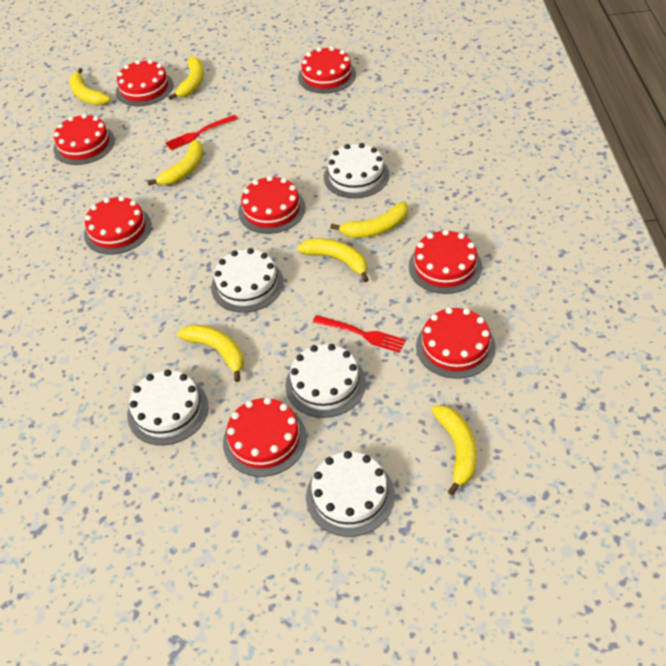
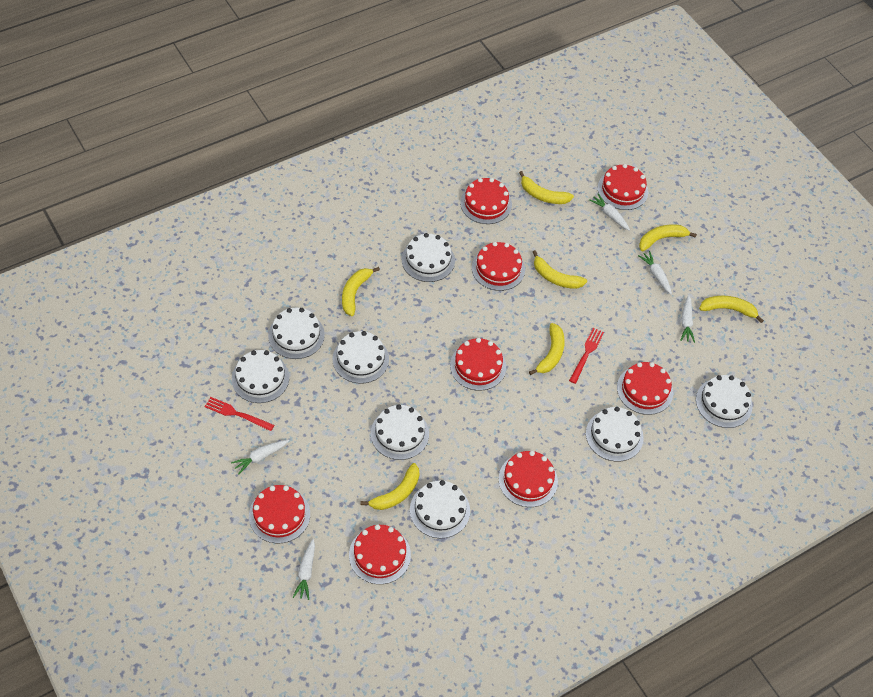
white cake: 5 -> 8
white carrot: 0 -> 5

